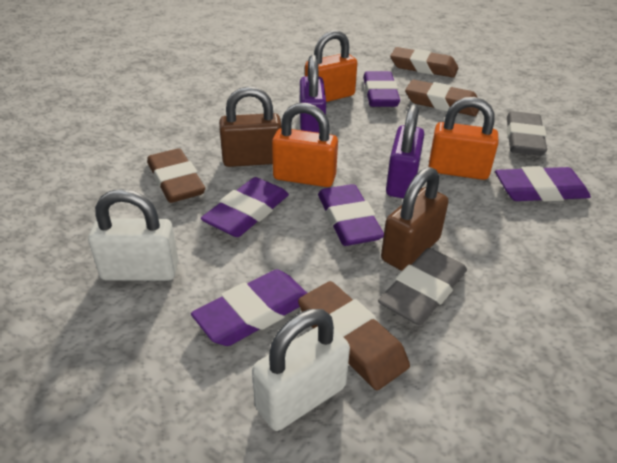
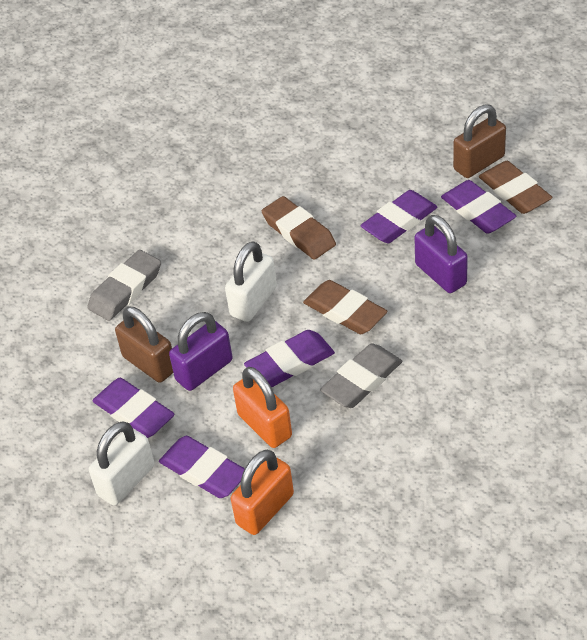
brown eraser: 4 -> 3
orange padlock: 3 -> 2

